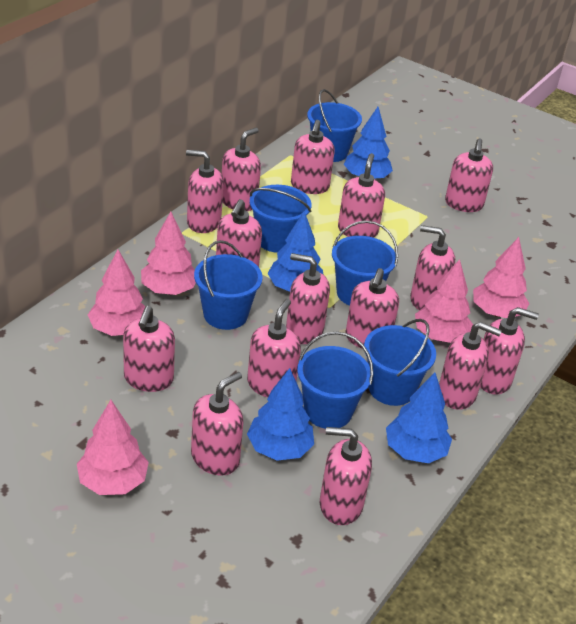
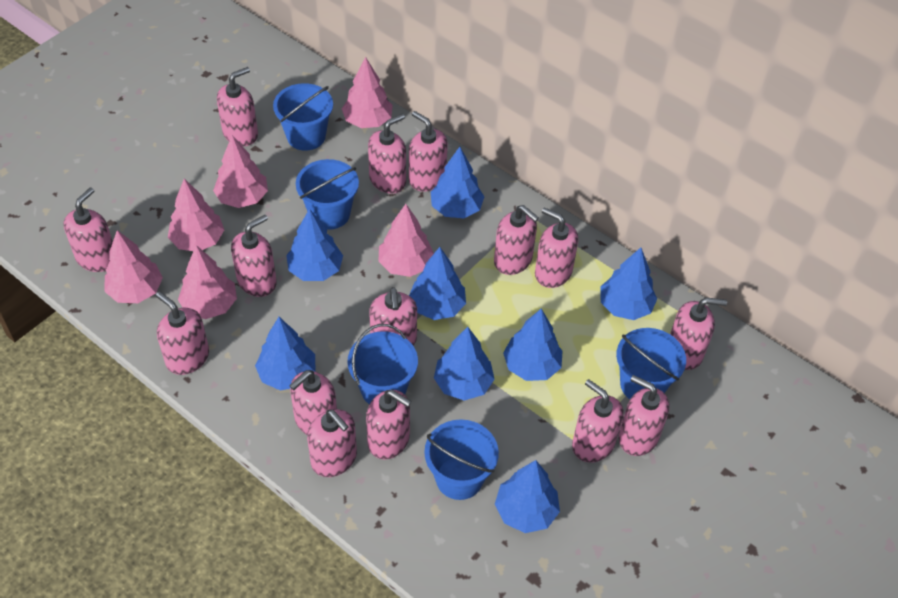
blue bucket: 6 -> 5
blue tree: 4 -> 8
pink tree: 5 -> 6

